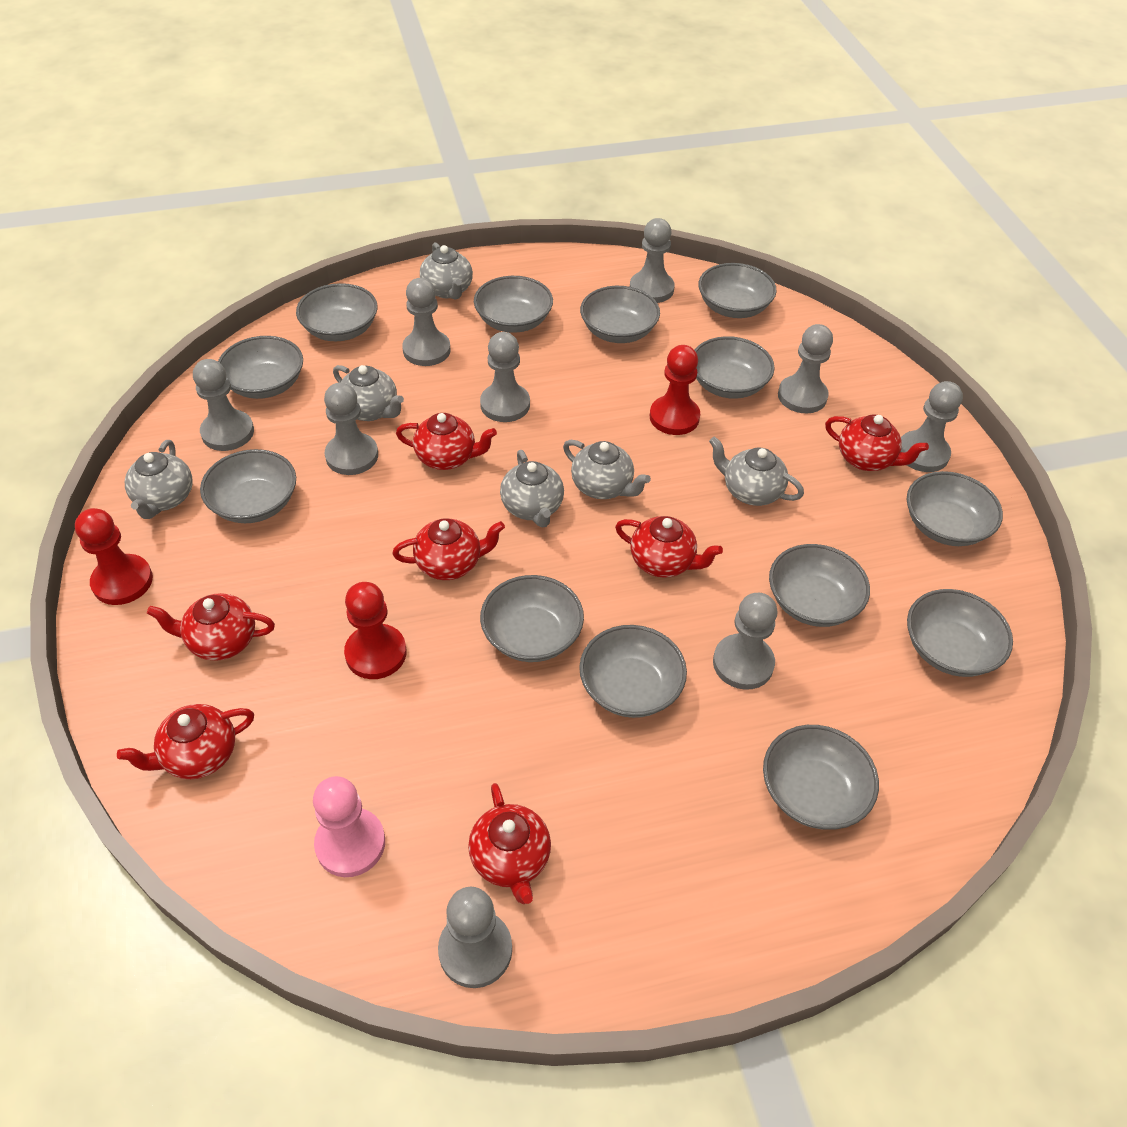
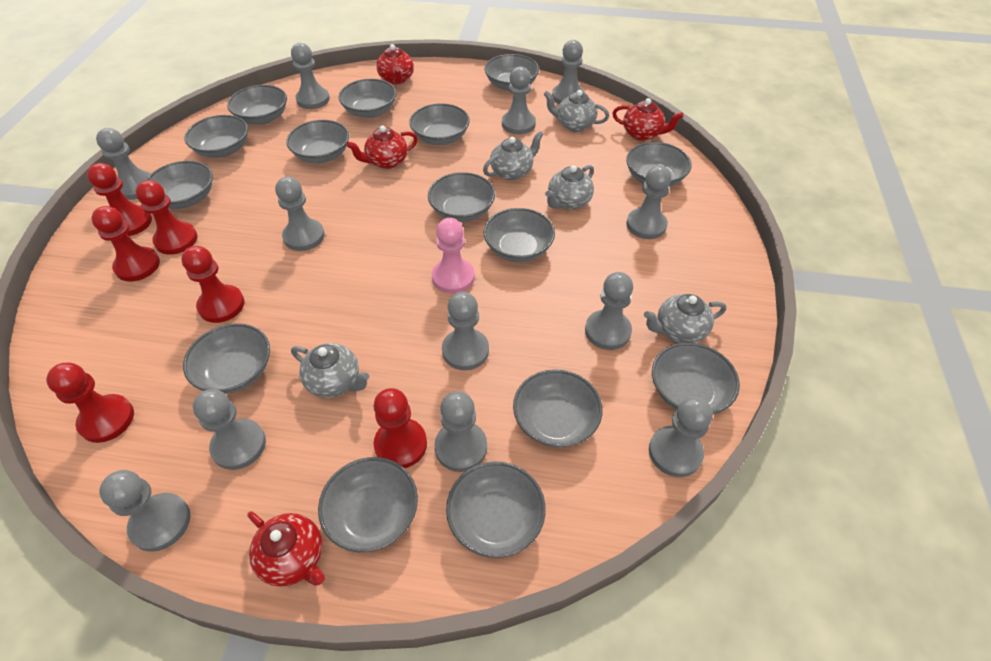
grey bowl: 13 -> 15
grey pawn: 9 -> 12
grey teapot: 6 -> 5
red pawn: 3 -> 6
red teapot: 7 -> 4

